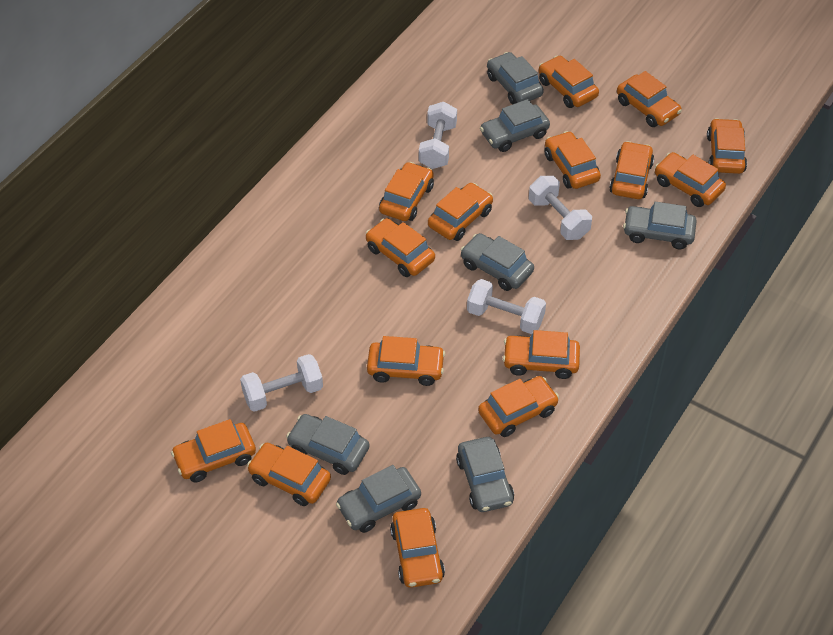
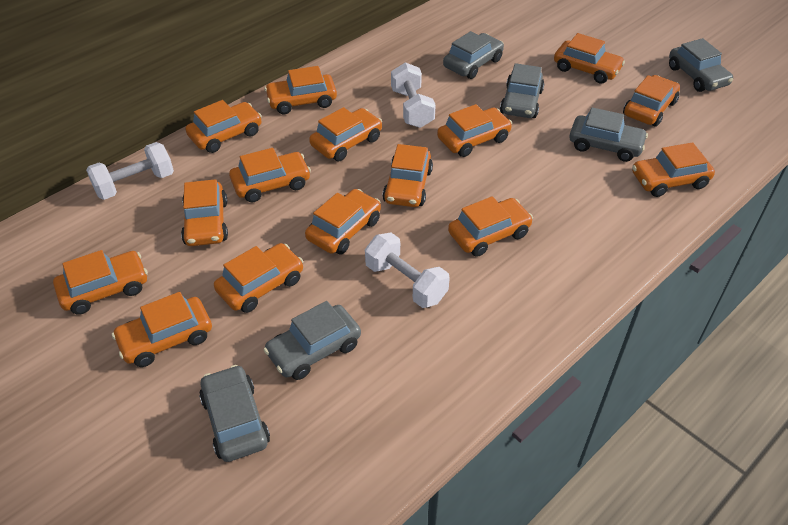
grey car: 7 -> 6
white dumbbell: 4 -> 3

